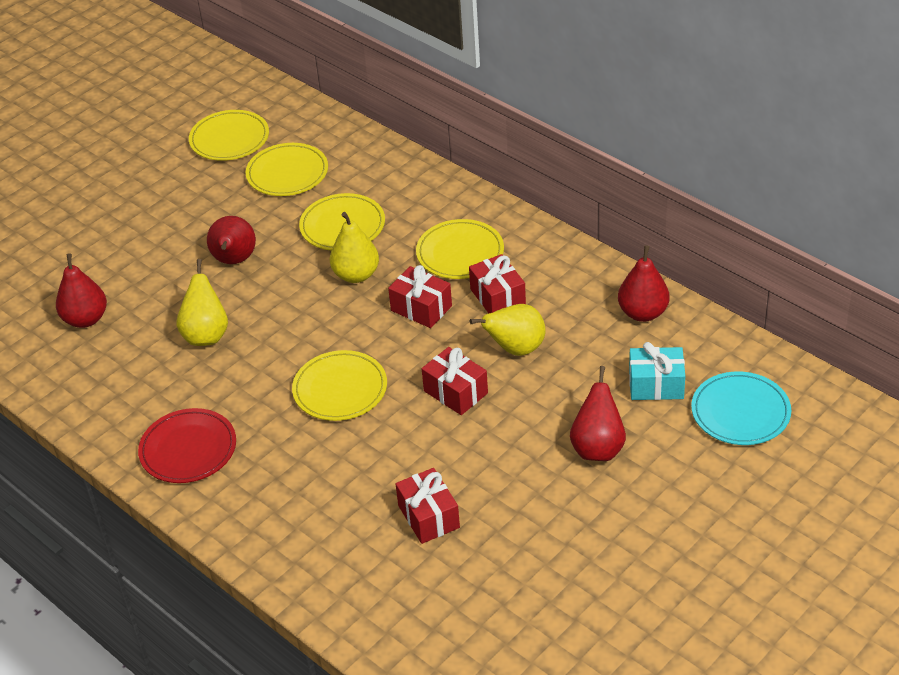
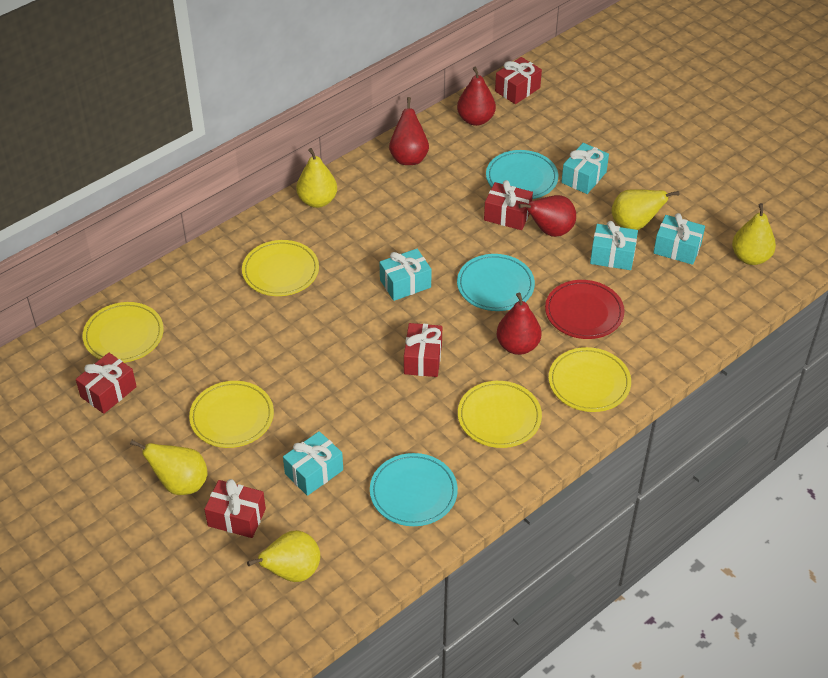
red gift: 4 -> 5
turquoise gift: 1 -> 5
turquoise plate: 1 -> 3
yellow pear: 3 -> 5

